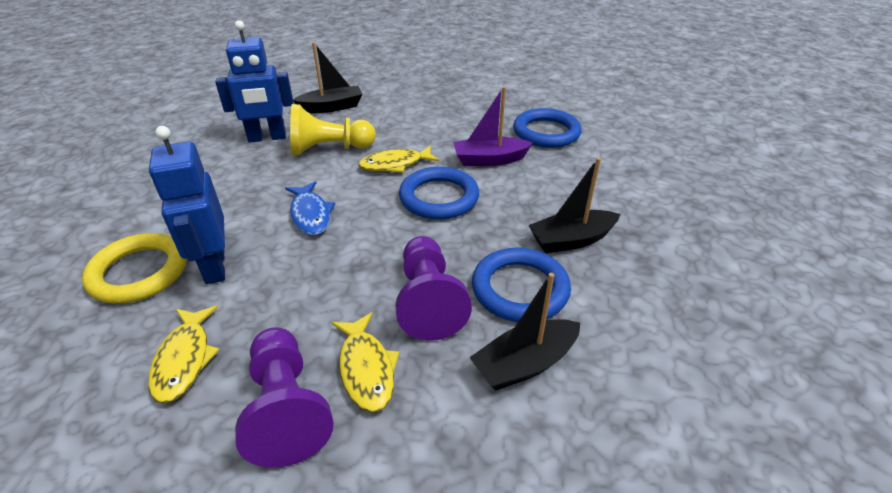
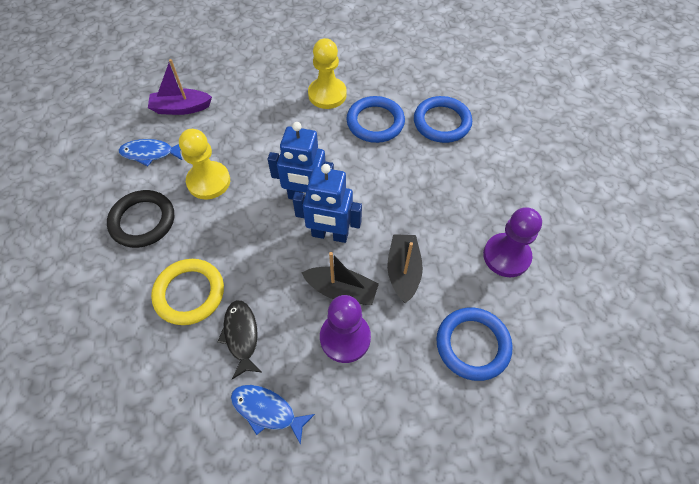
black boat: 3 -> 2
black fish: 0 -> 1
black ring: 0 -> 1
blue fish: 1 -> 2
yellow fish: 3 -> 0
yellow pawn: 1 -> 2

